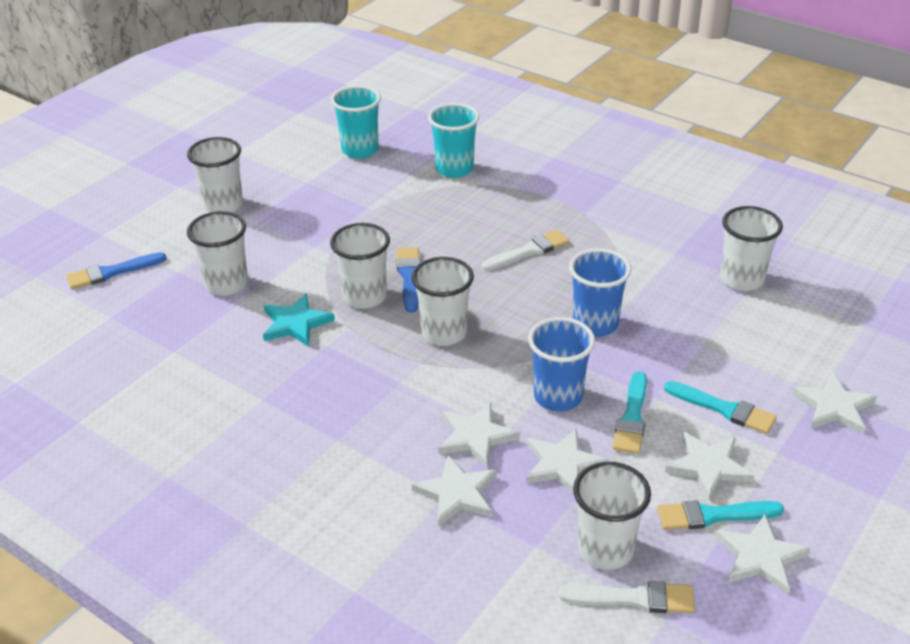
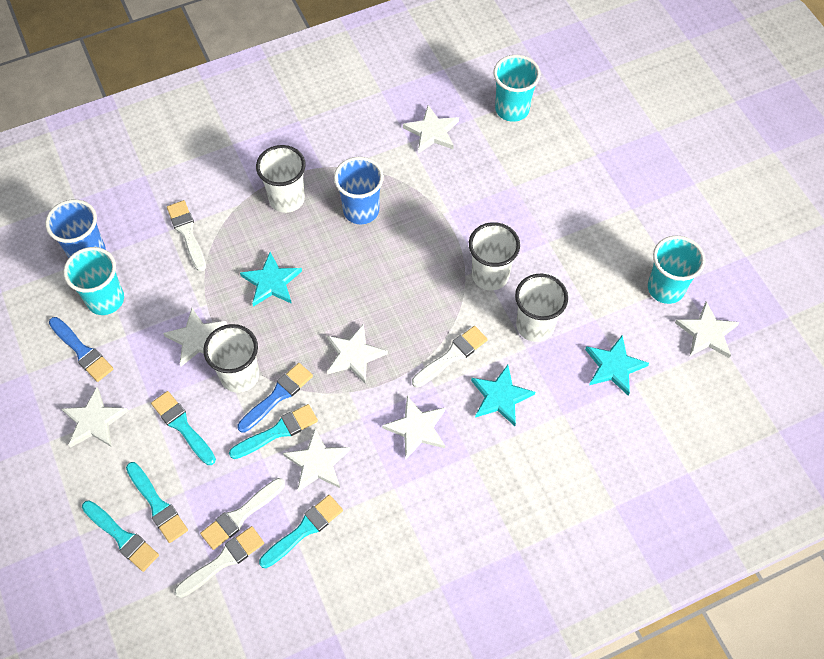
turquoise brush: 3 -> 5
turquoise cup: 2 -> 3
turquoise star: 1 -> 3
white brush: 2 -> 4
white cup: 6 -> 4
white star: 6 -> 7

